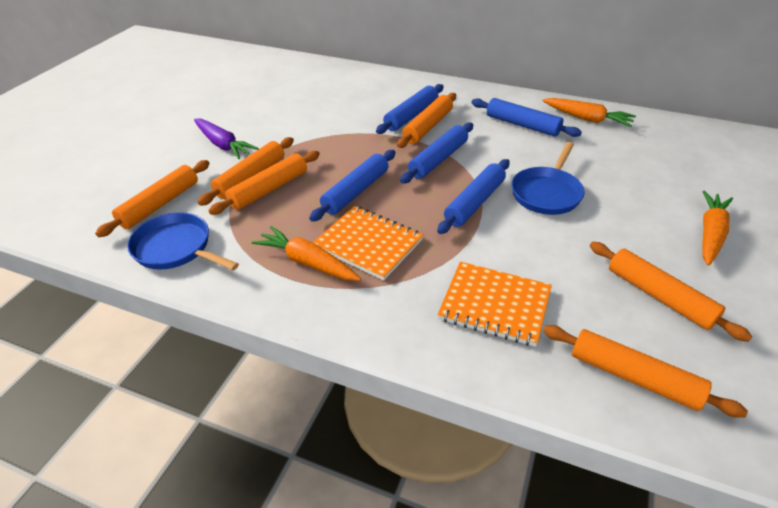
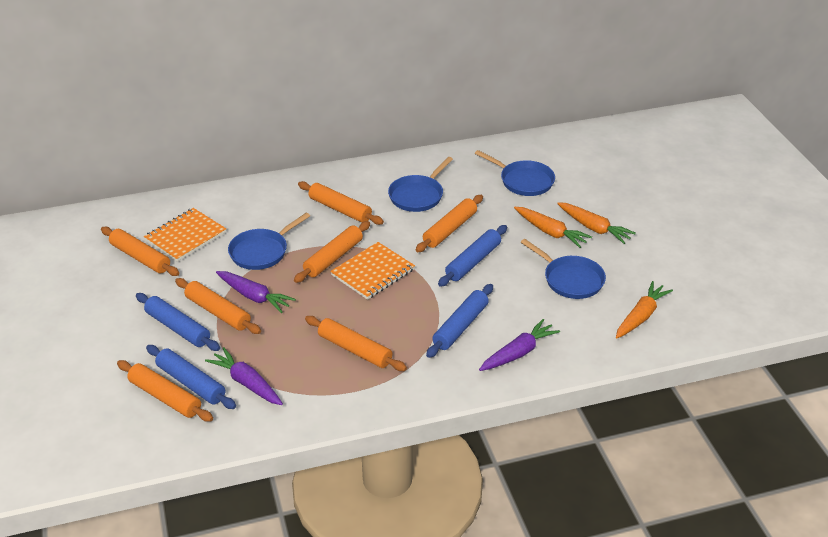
blue pan: 2 -> 4
blue rolling pin: 5 -> 4
orange rolling pin: 6 -> 7
purple carrot: 1 -> 3

